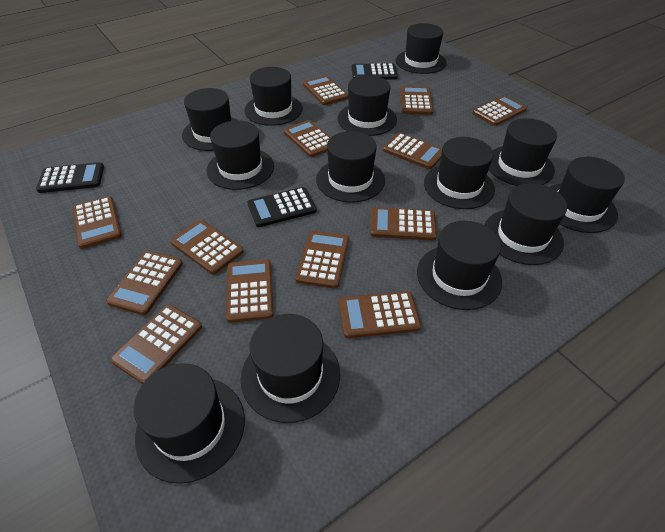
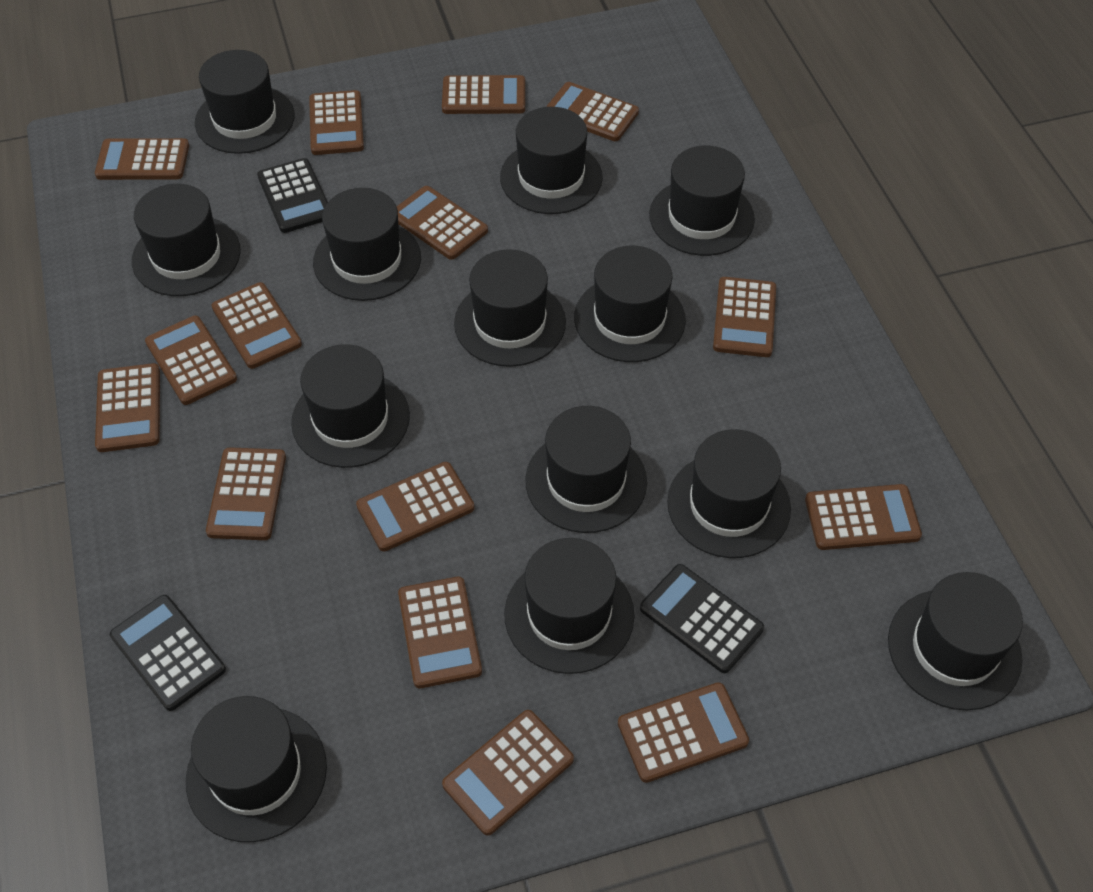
brown calculator: 13 -> 15

